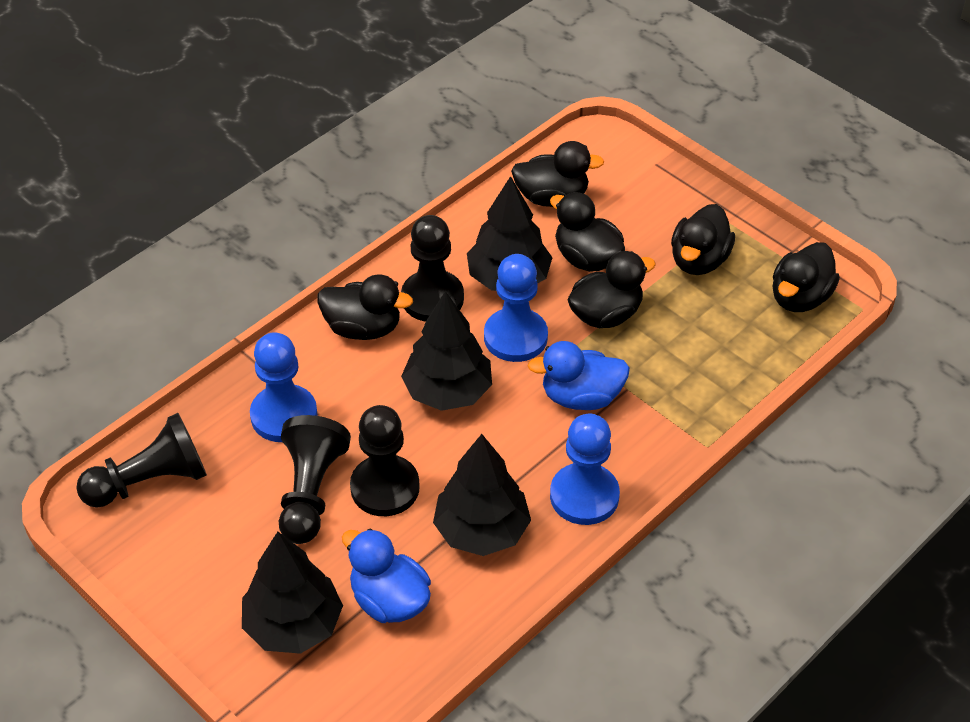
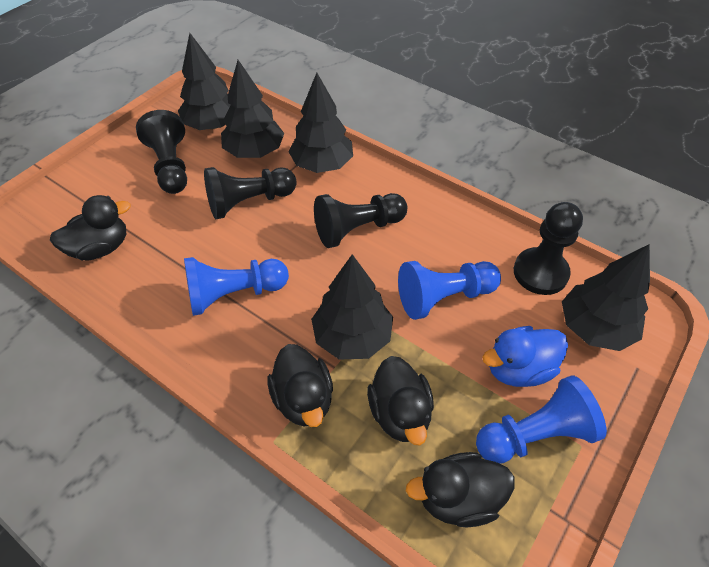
black duck: 6 -> 4
black tree: 4 -> 5
blue duck: 2 -> 1

